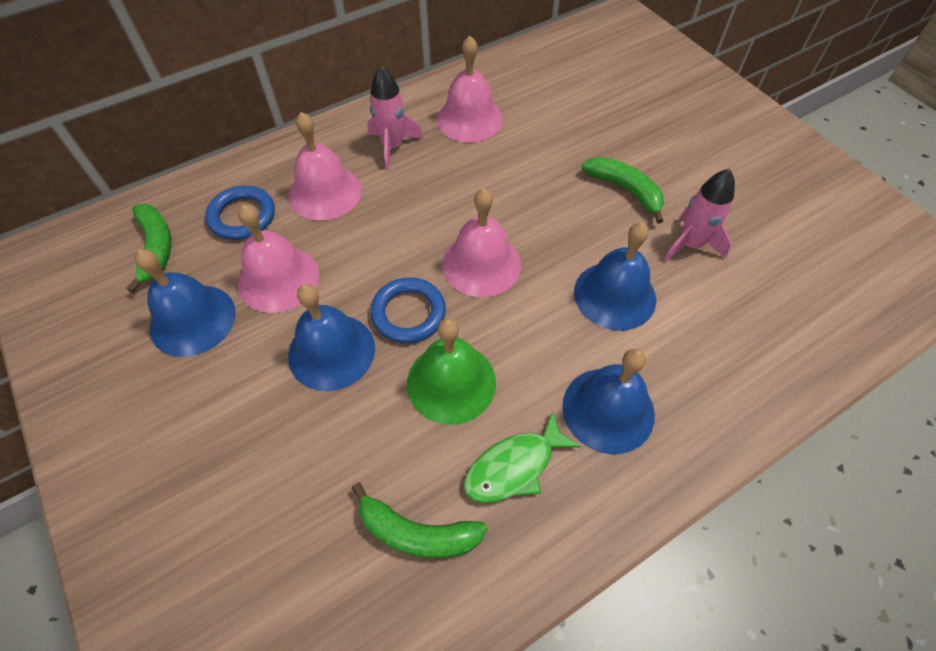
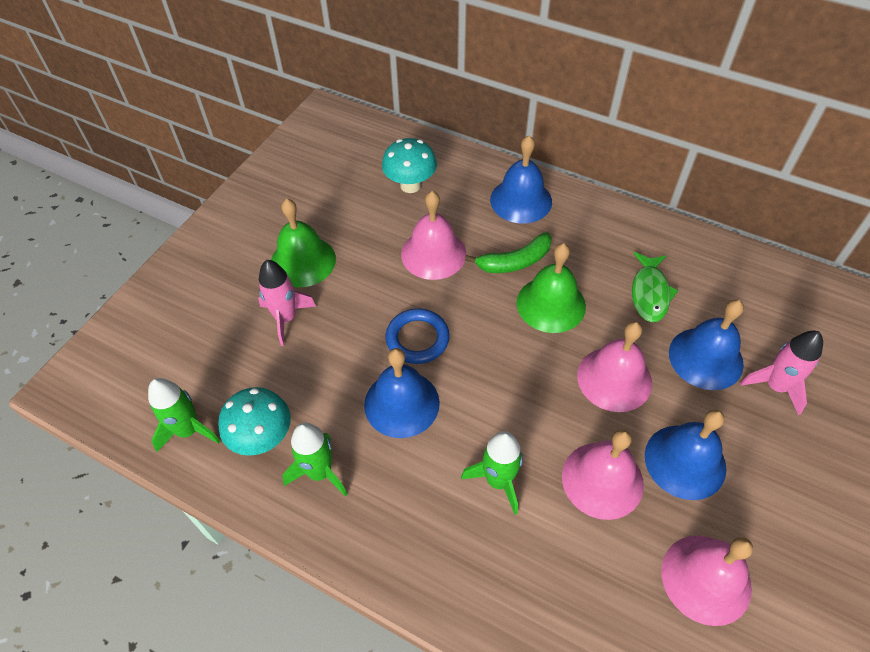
blue ring: 2 -> 1
green banana: 3 -> 1
green bell: 1 -> 2
green rocket: 0 -> 3
turquoise mushroom: 0 -> 2

